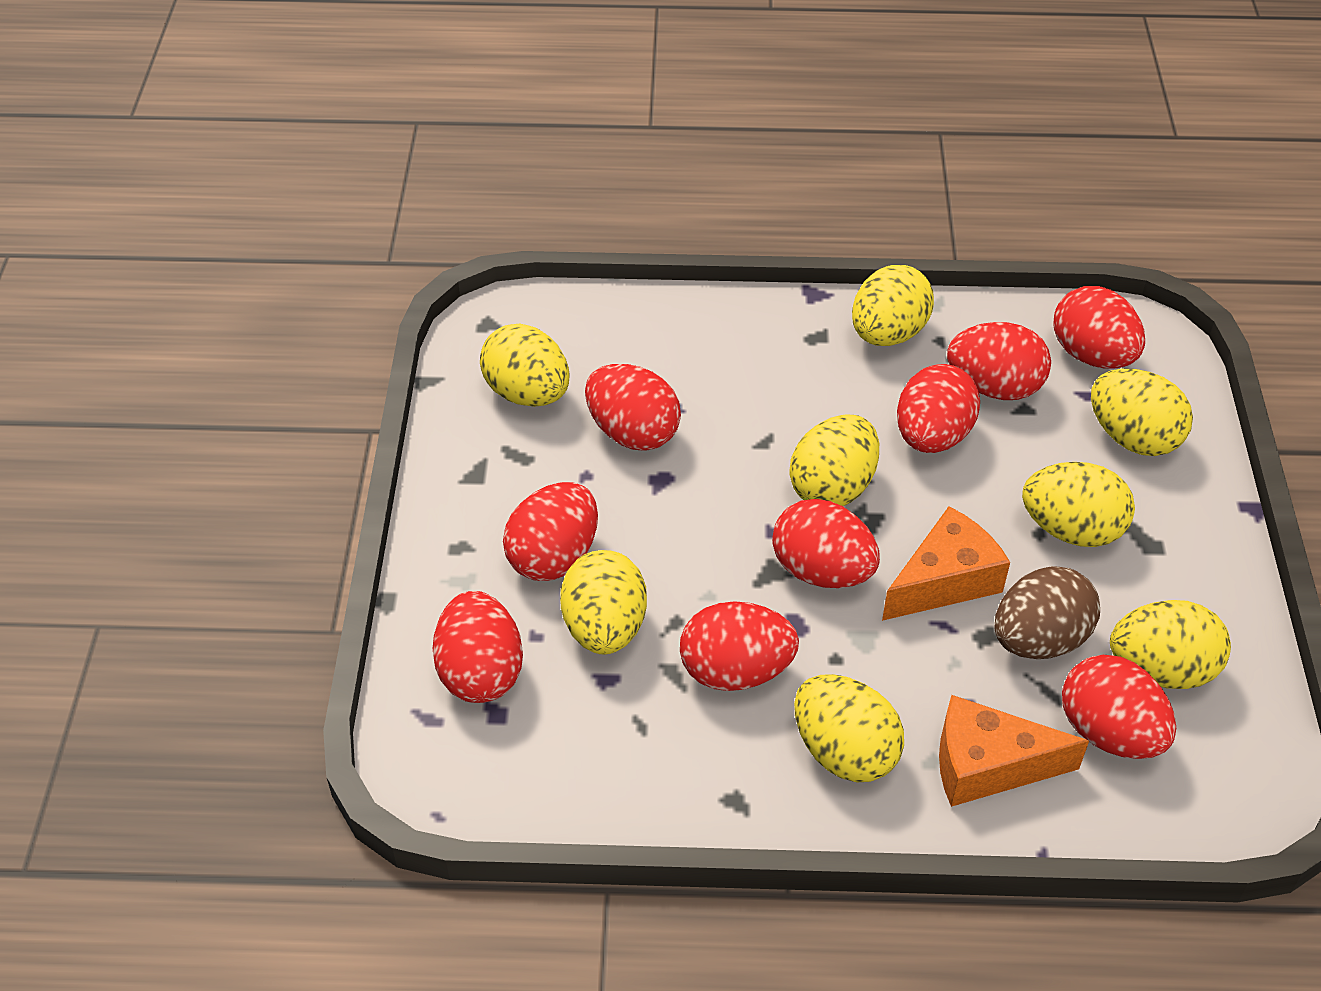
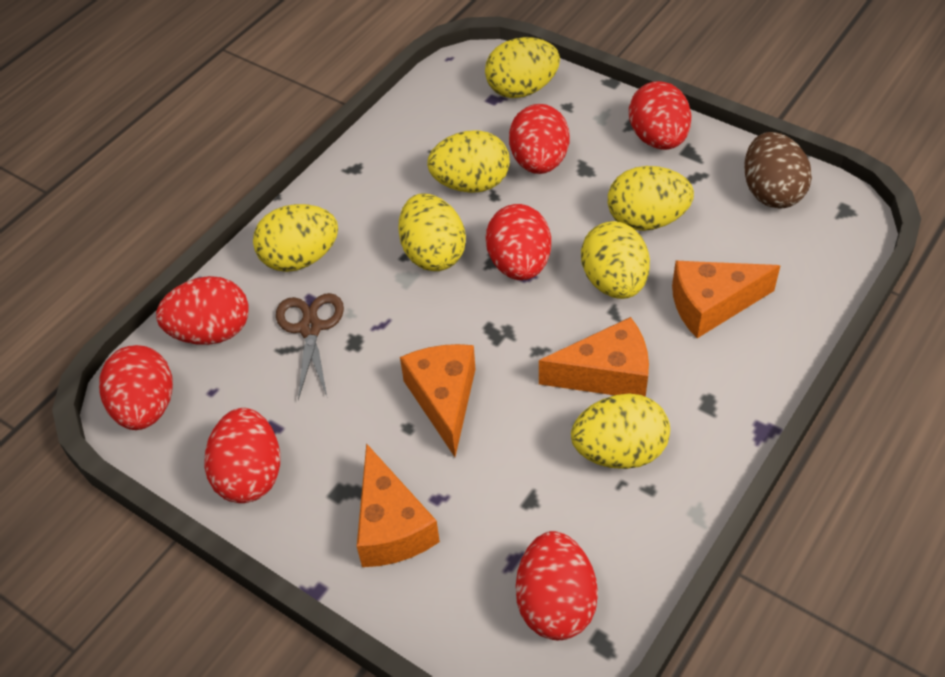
brown scissors: 0 -> 1
orange cheese: 2 -> 4
red egg: 9 -> 7
yellow egg: 8 -> 7

